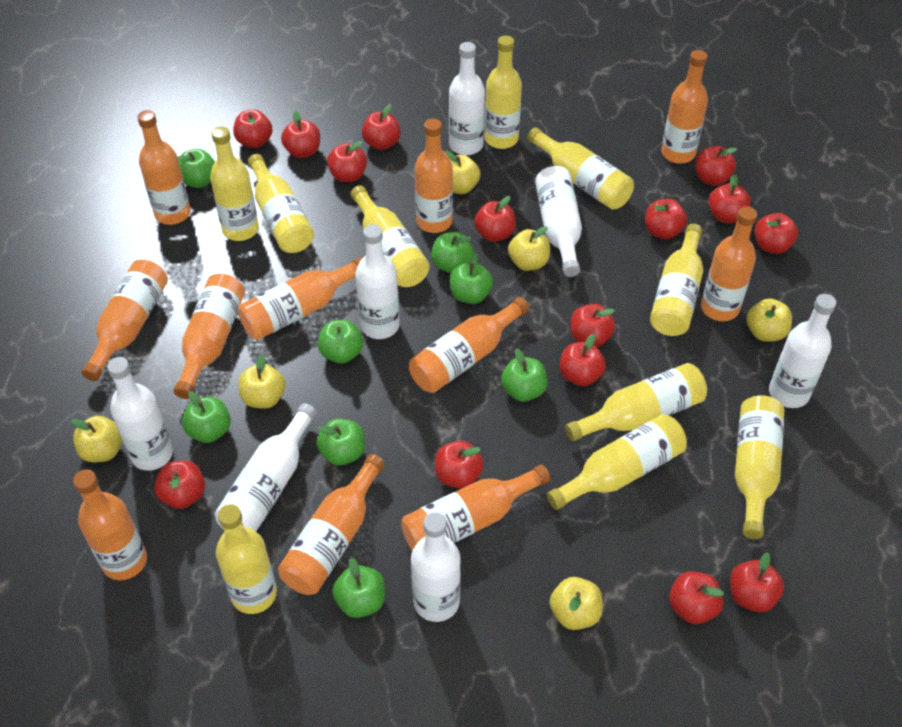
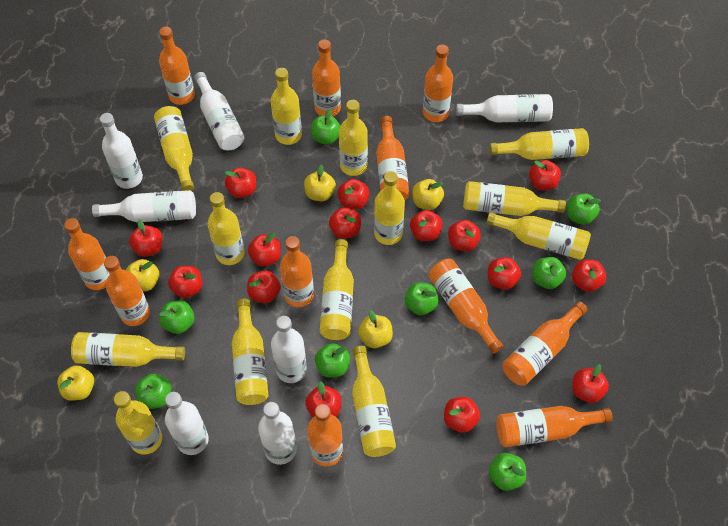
yellow apple: 6 -> 5
yellow bottle: 10 -> 13

